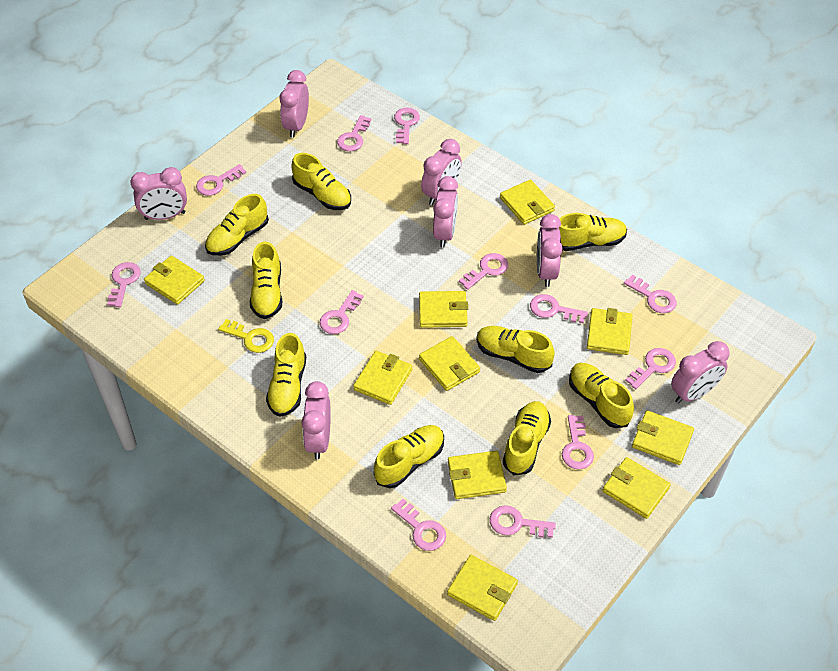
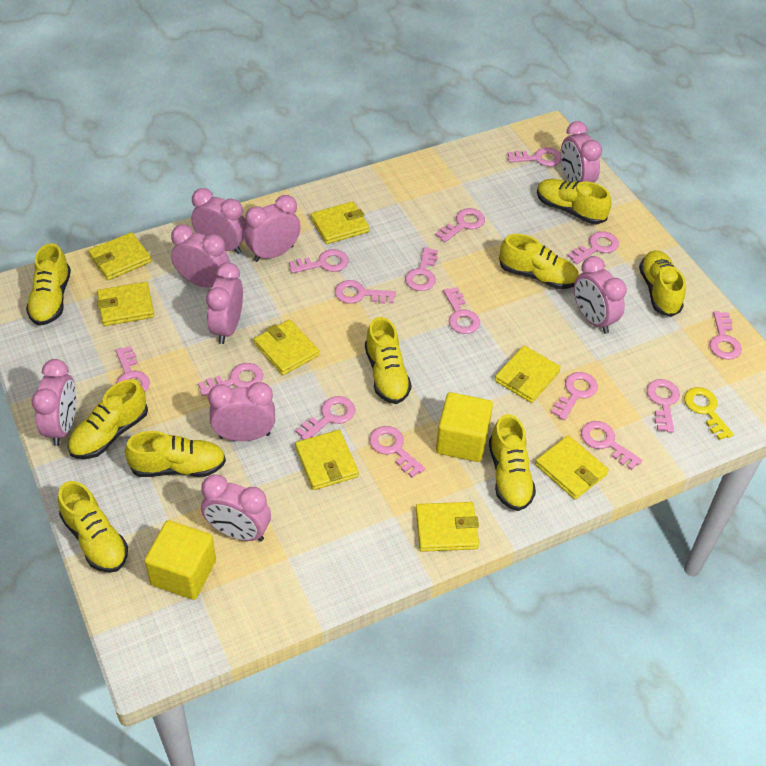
pink clock: 7 -> 9
pink key: 12 -> 15
yellow cube: 0 -> 2
yellow wallet: 10 -> 8

